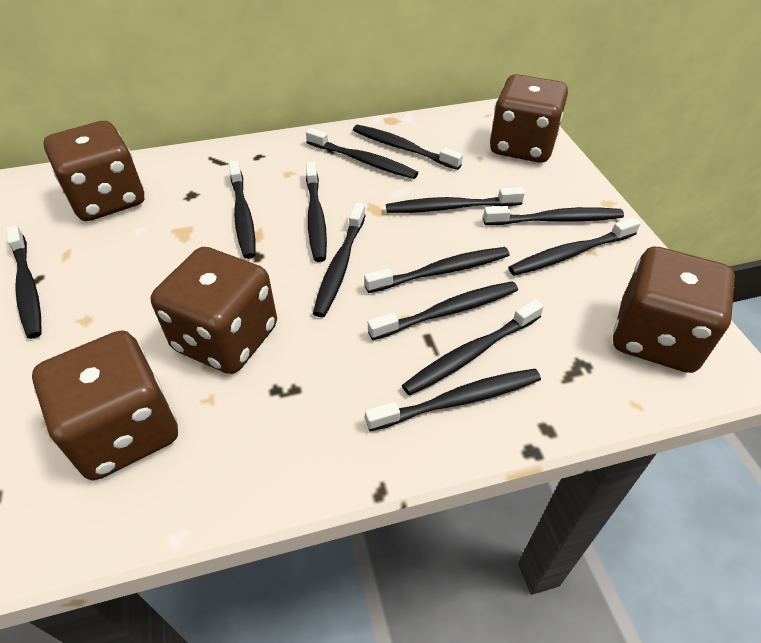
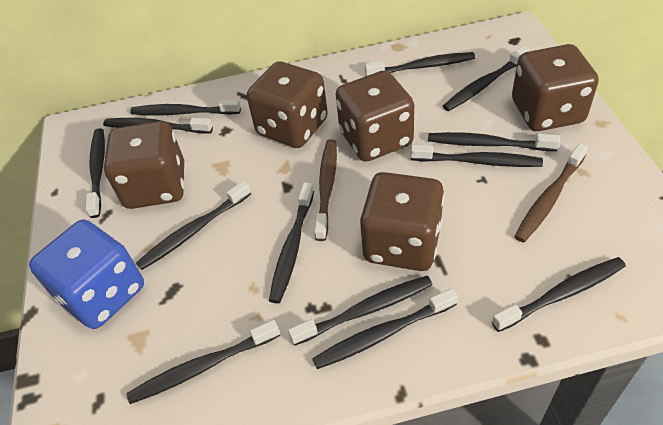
blue dice: 0 -> 1
brown toothbrush: 0 -> 2

